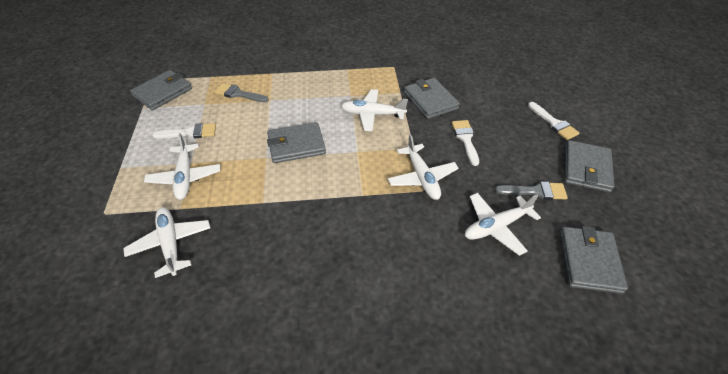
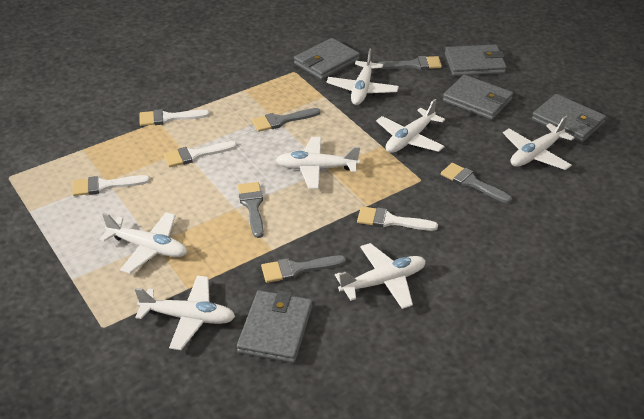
grey brush: 2 -> 5
white brush: 3 -> 4
white plane: 5 -> 7

